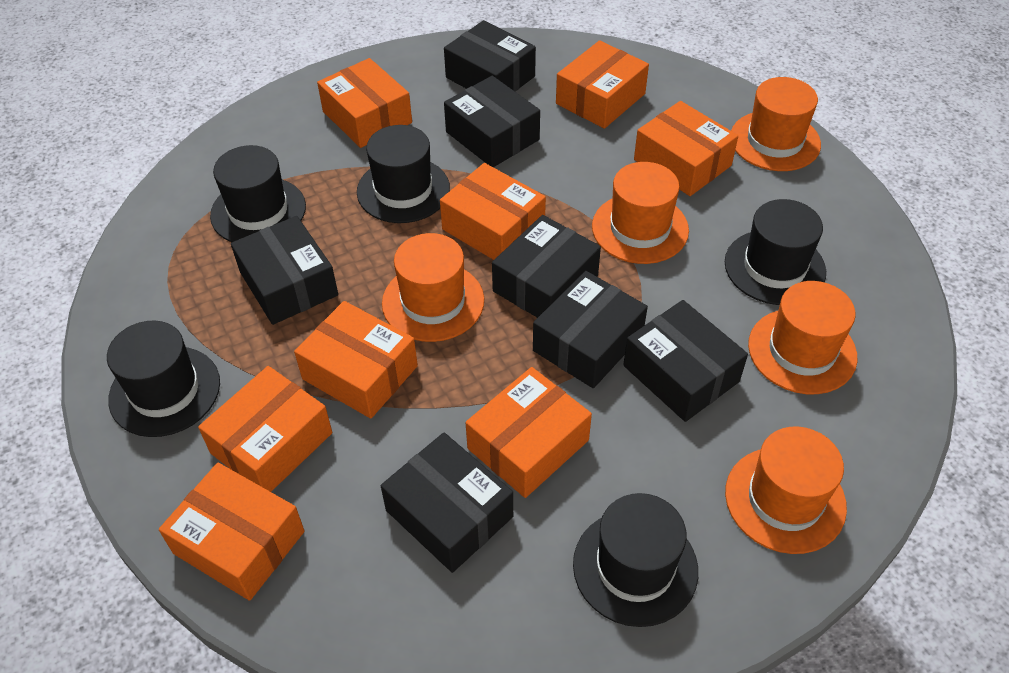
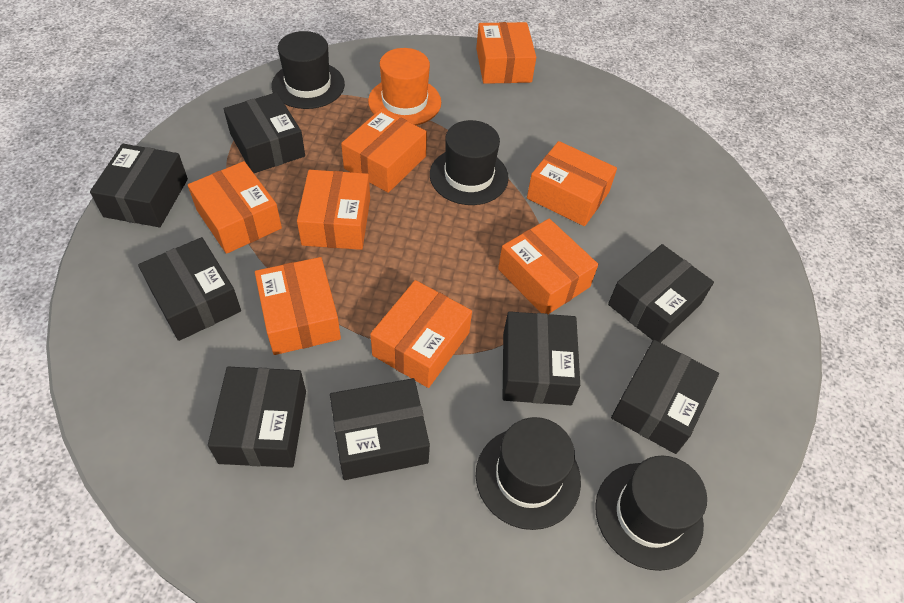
black box: 7 -> 8
black hat: 5 -> 4
orange hat: 5 -> 1

